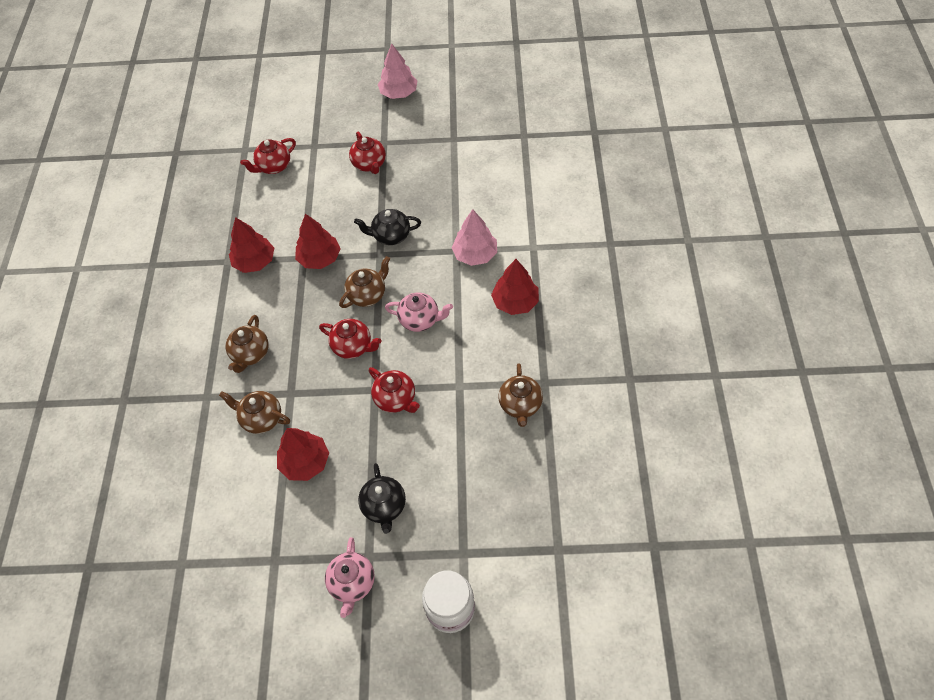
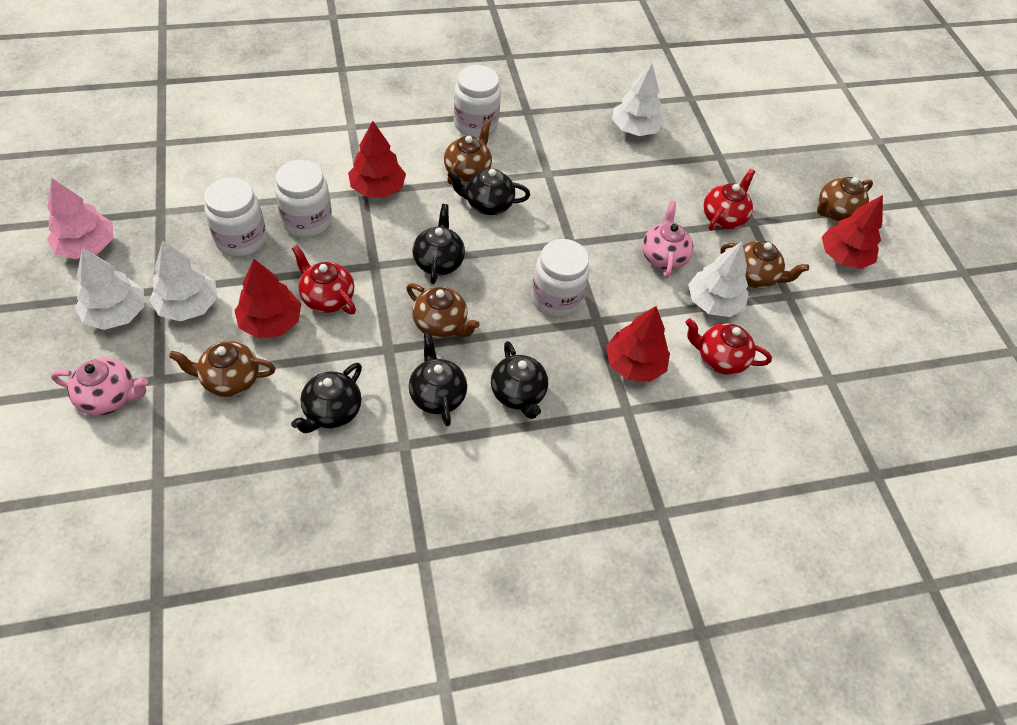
black teapot: 2 -> 5
brown teapot: 4 -> 5
pink tree: 2 -> 1
red teapot: 4 -> 3
white jar: 1 -> 4
white tree: 0 -> 4

